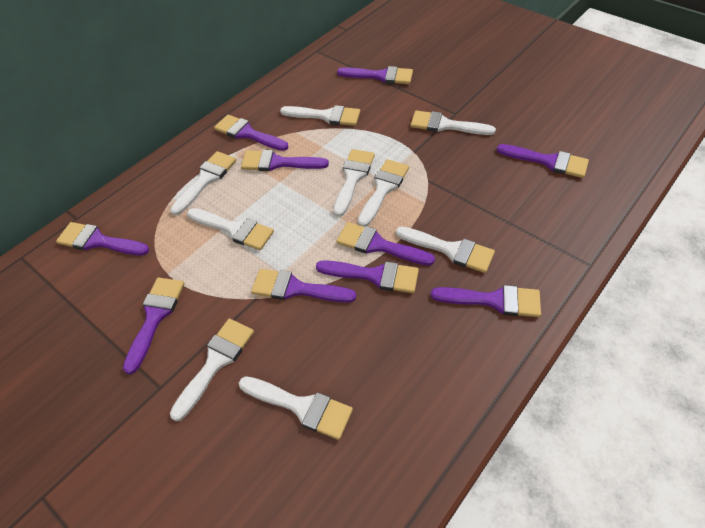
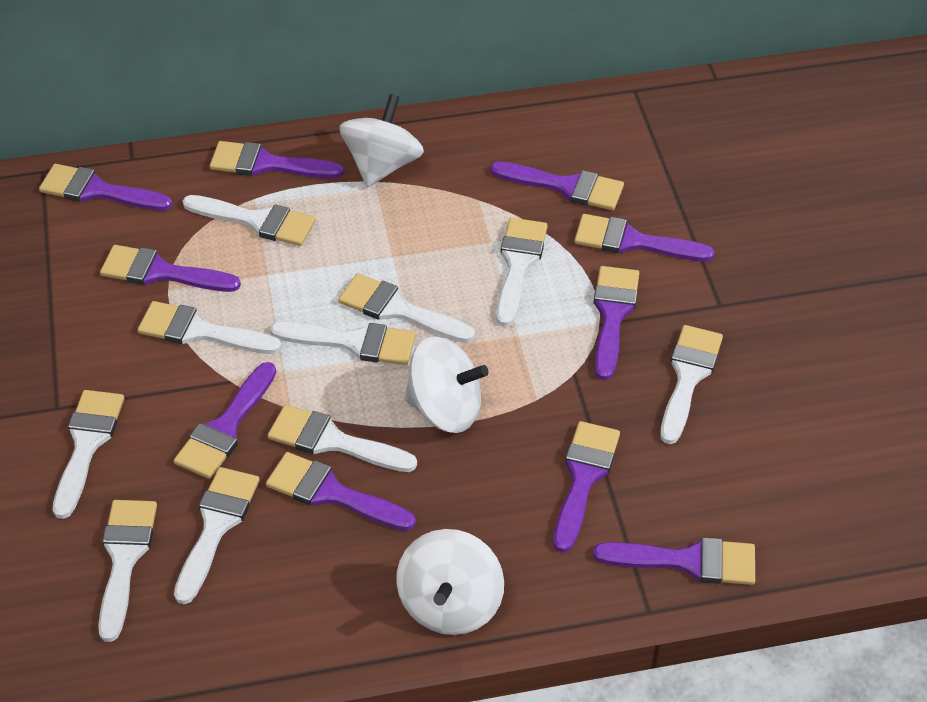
white brush: 9 -> 10
white spinning top: 0 -> 3

